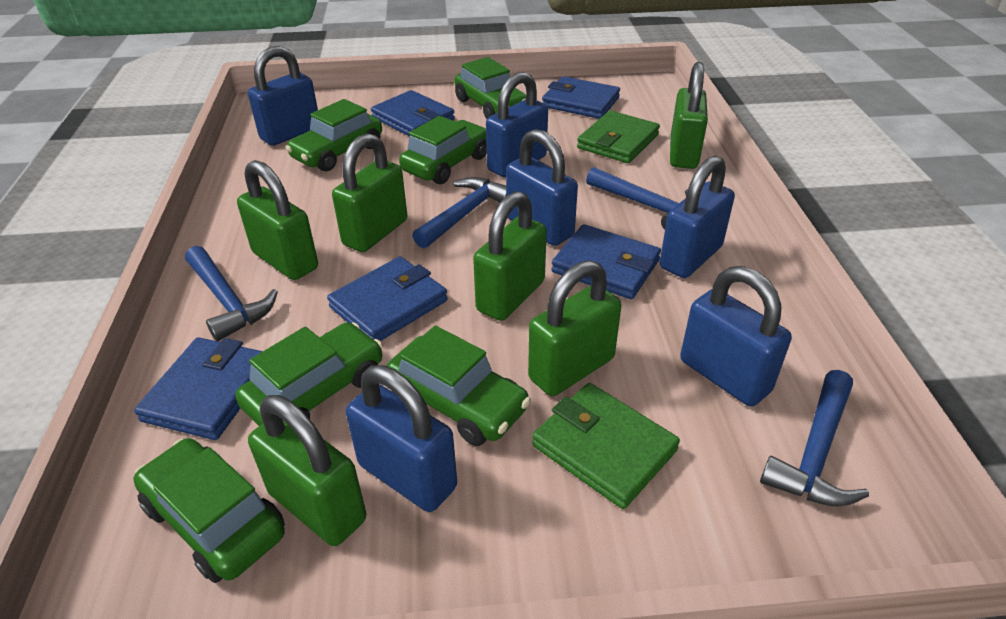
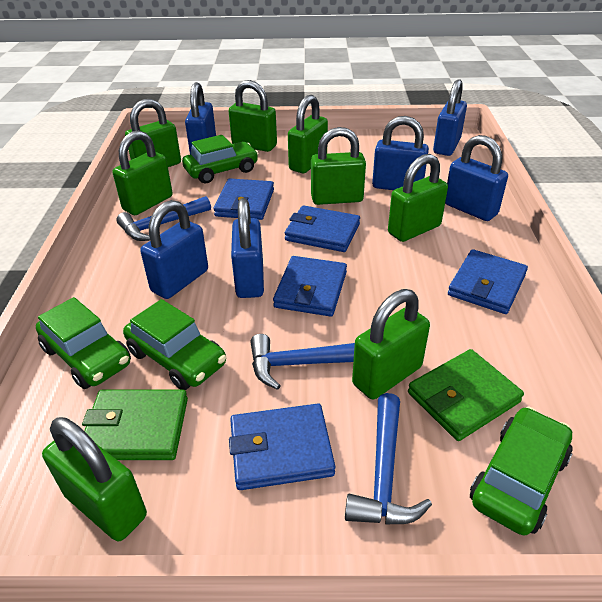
blue hammer: 4 -> 3
green car: 6 -> 4
green padlock: 6 -> 8

